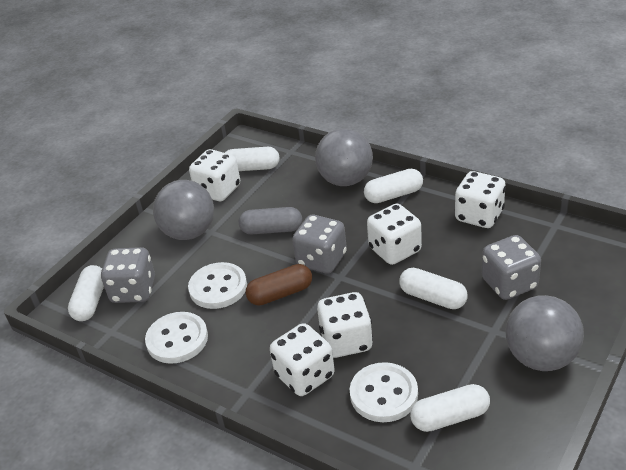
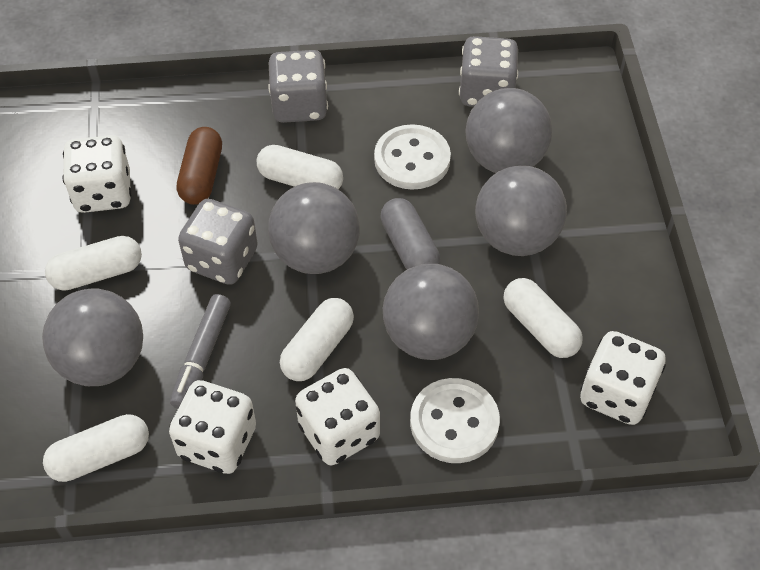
grey ball: 3 -> 5
grey marker: 0 -> 1
white button: 3 -> 2
white dice: 5 -> 4

